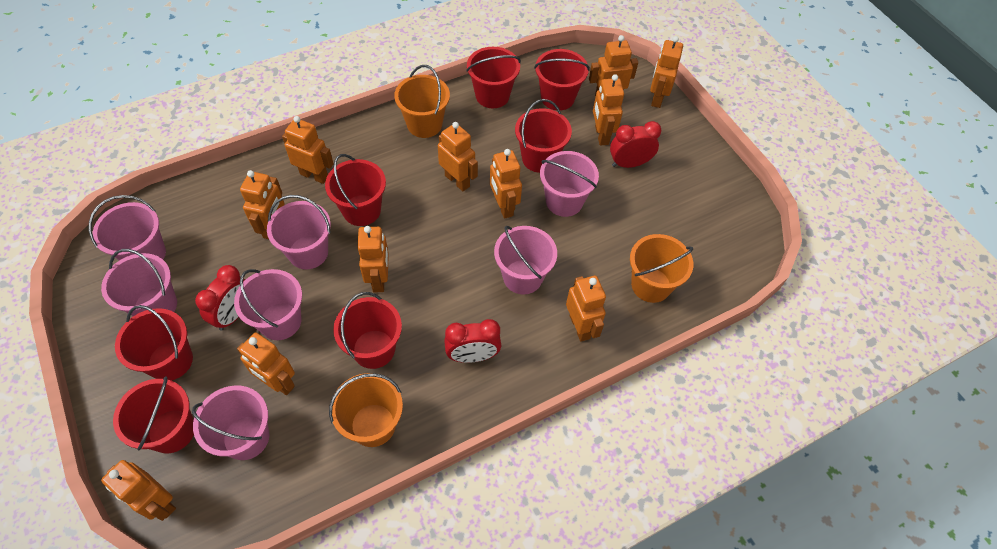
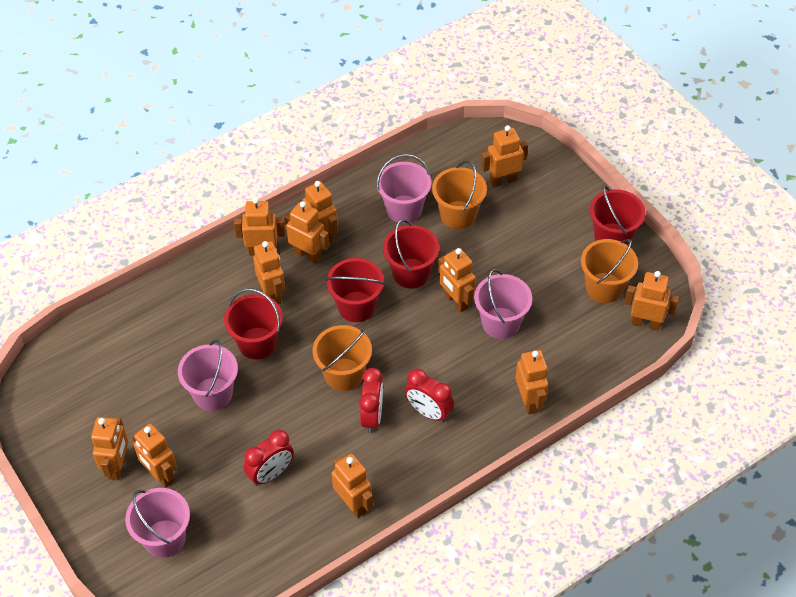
pink bucket: 7 -> 4
red bucket: 7 -> 4

